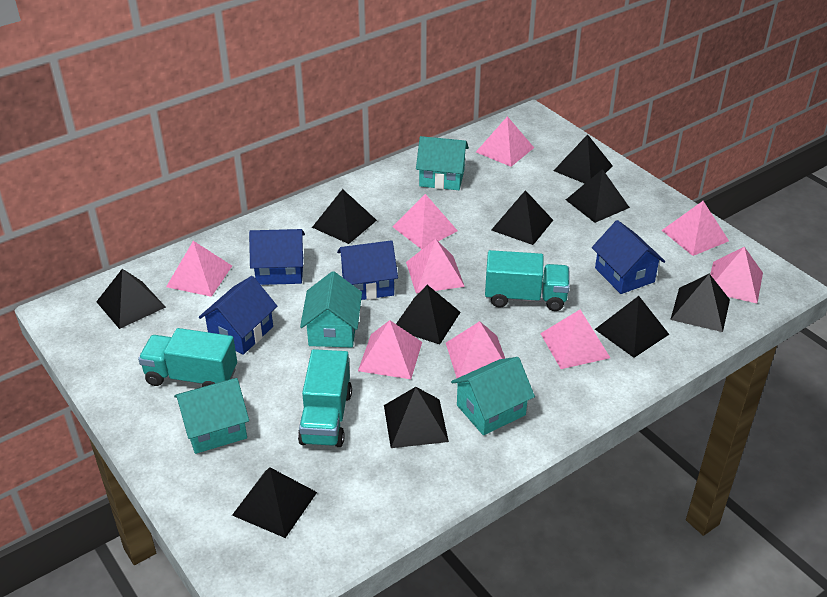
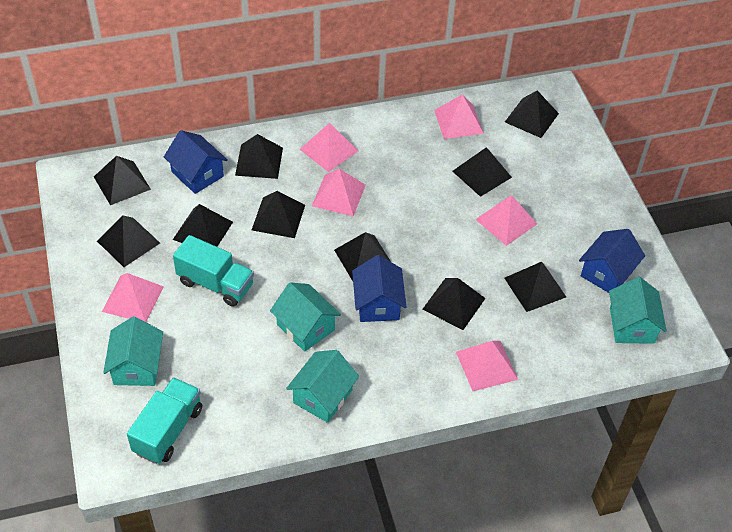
blue house: 4 -> 3
pink pyramid: 9 -> 6
turquoise truck: 3 -> 2

